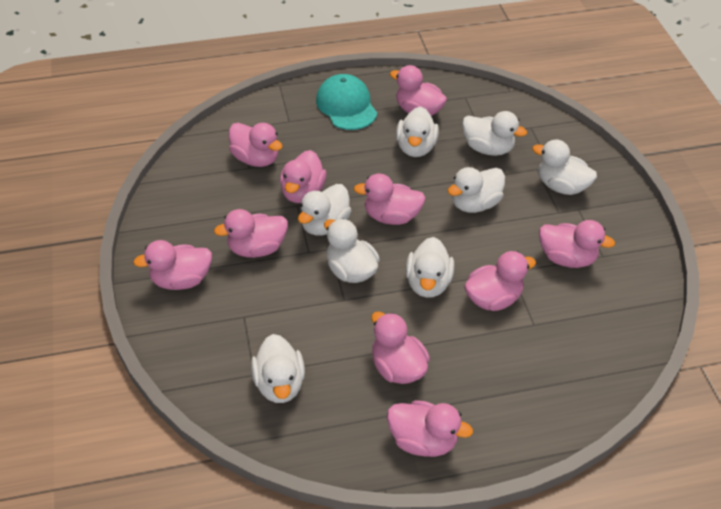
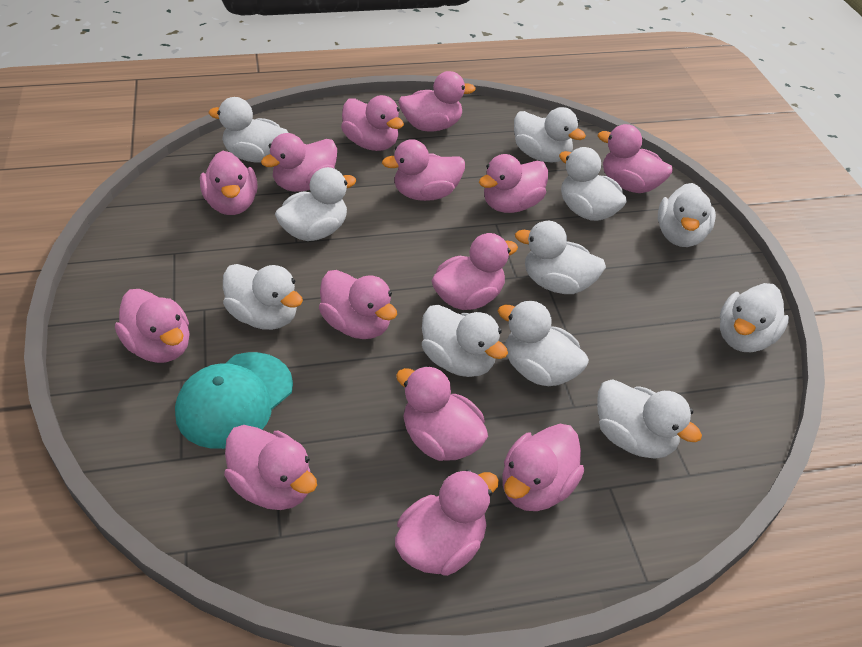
pink duck: 10 -> 14
white duck: 8 -> 11

